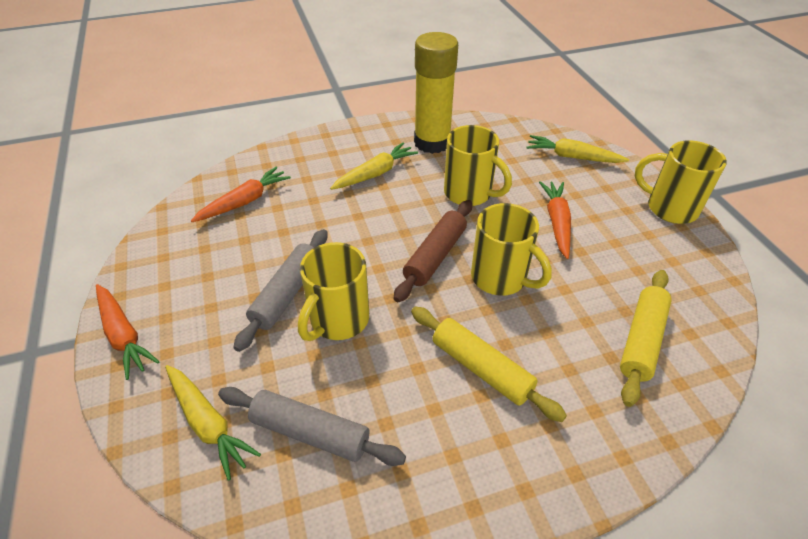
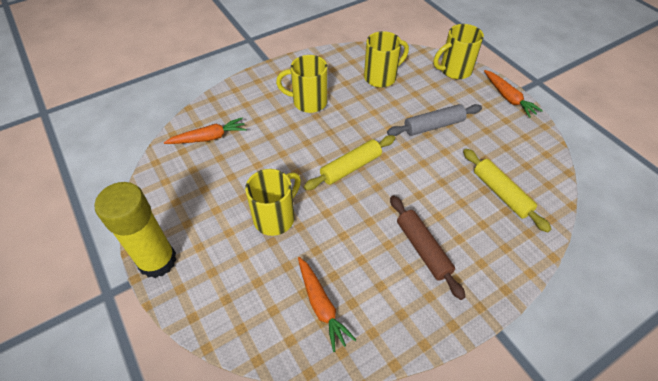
grey rolling pin: 2 -> 1
yellow carrot: 3 -> 0

